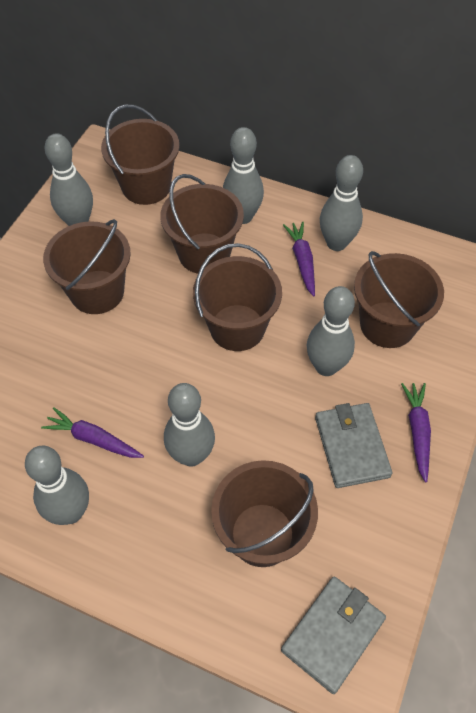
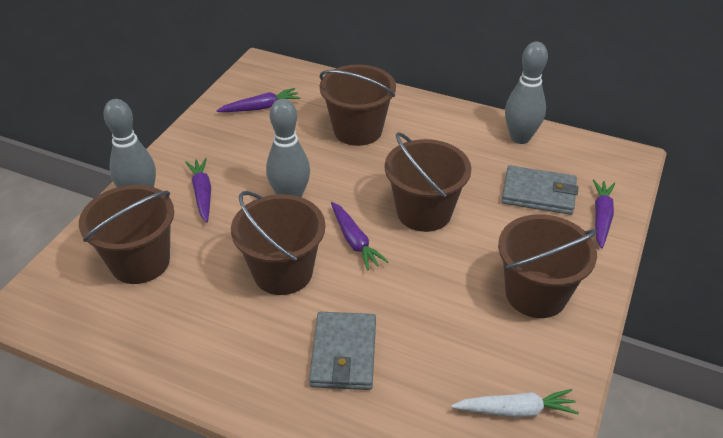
brown bucket: 6 -> 5
grey bowling pin: 6 -> 3
purple carrot: 3 -> 4
white carrot: 0 -> 1

